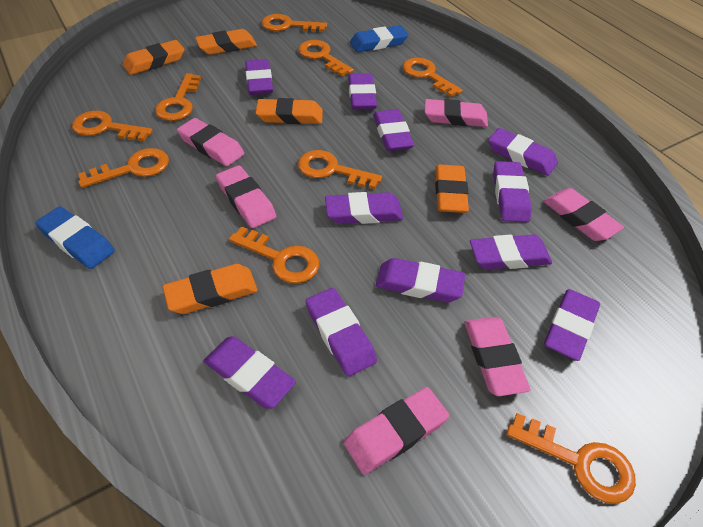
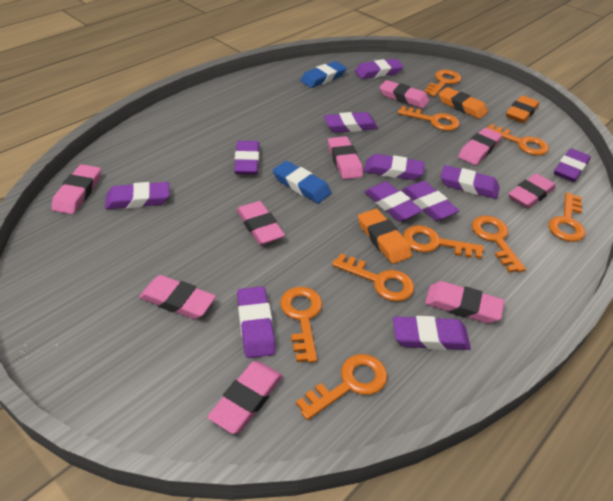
orange eraser: 5 -> 3
pink eraser: 6 -> 9

